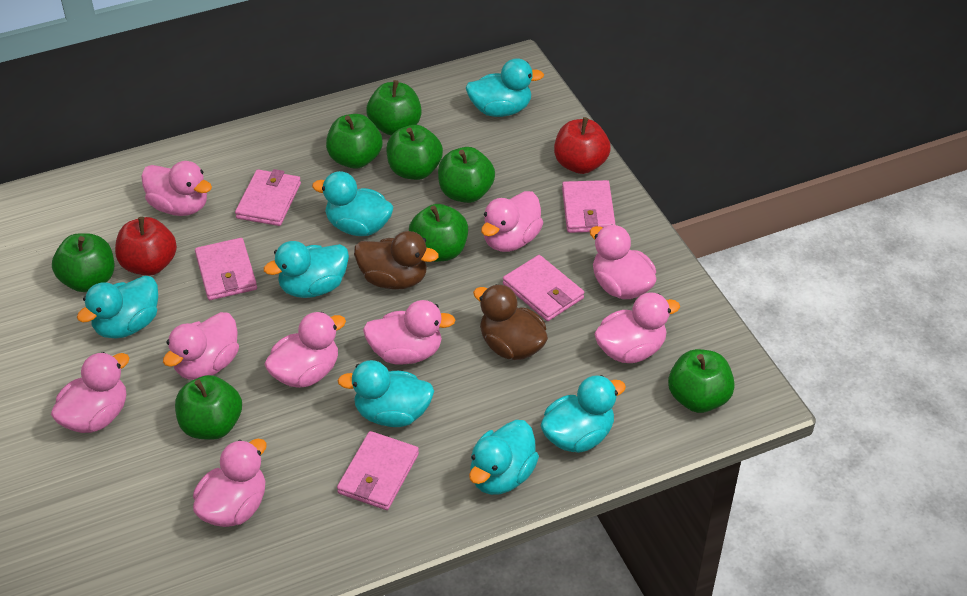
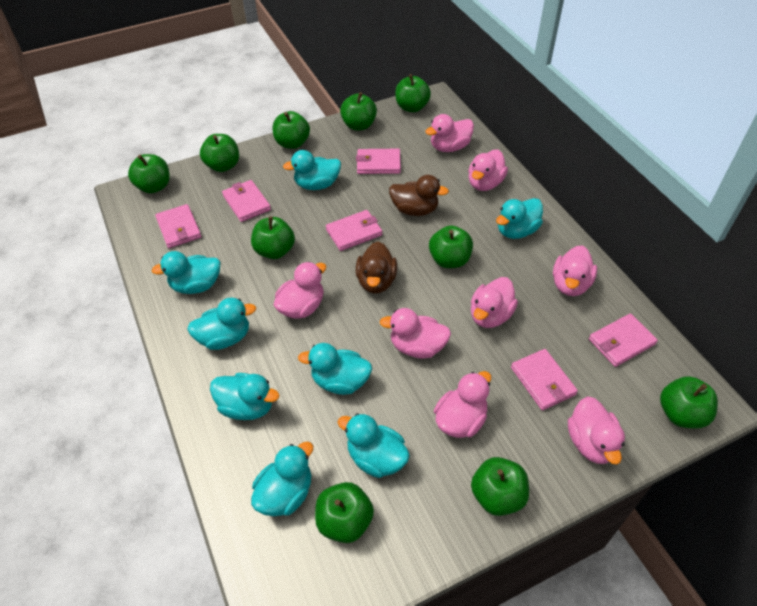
green apple: 8 -> 10
pink duck: 9 -> 8
pink wallet: 5 -> 6
red apple: 2 -> 0
turquoise duck: 7 -> 8

